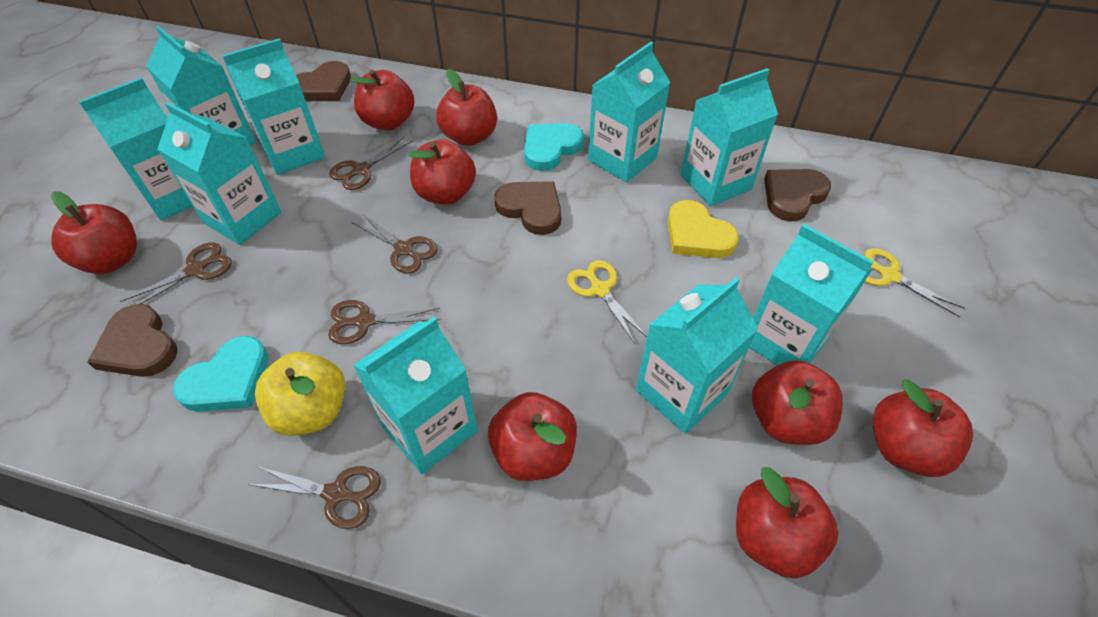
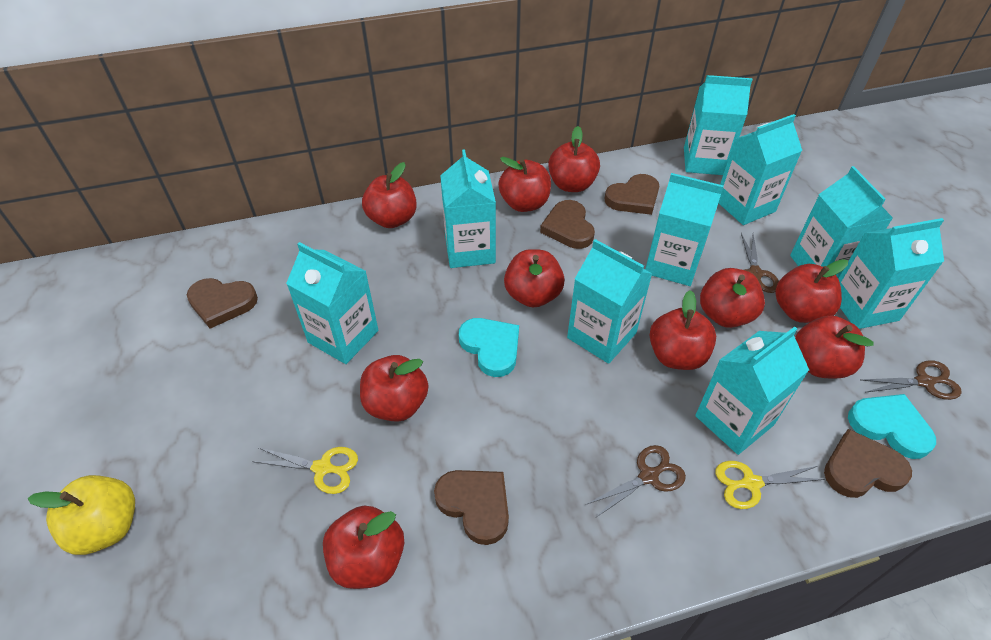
brown heart: 4 -> 5
brown scissors: 5 -> 3
red apple: 8 -> 10
yellow heart: 1 -> 0

